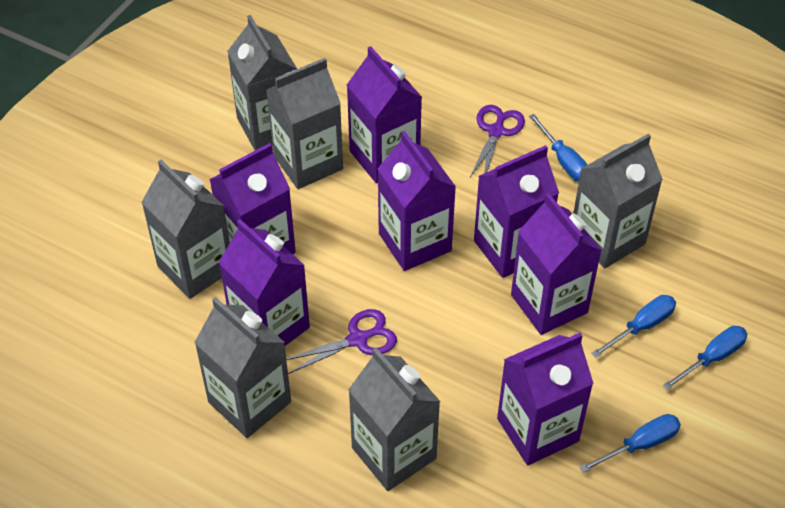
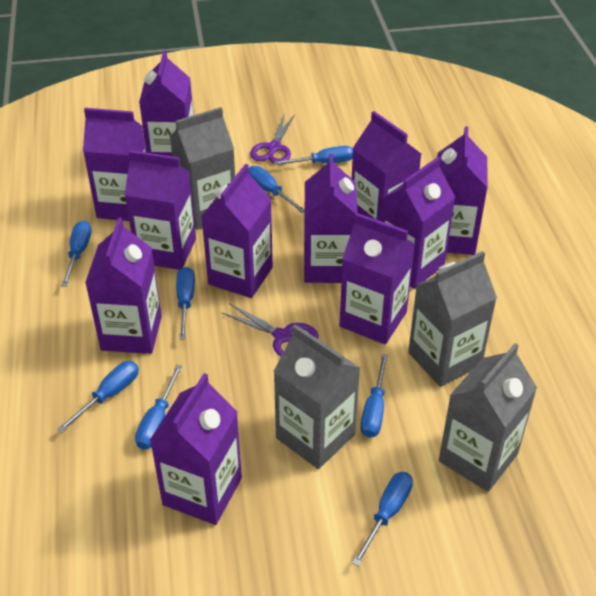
blue screwdriver: 4 -> 8
grey carton: 6 -> 4
purple carton: 7 -> 11

